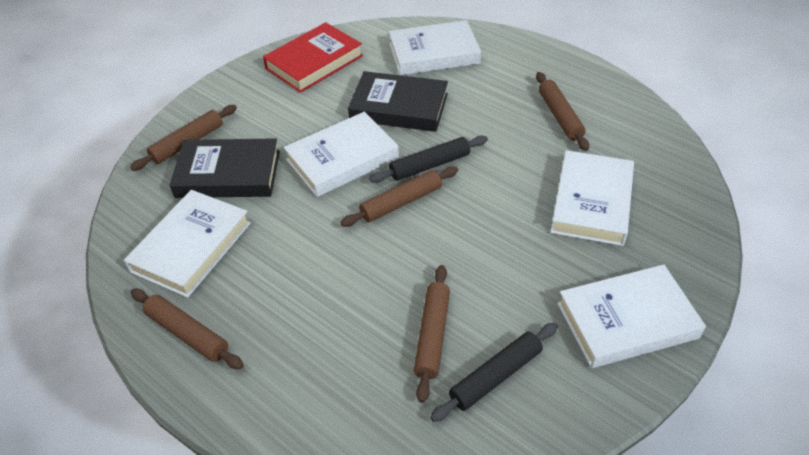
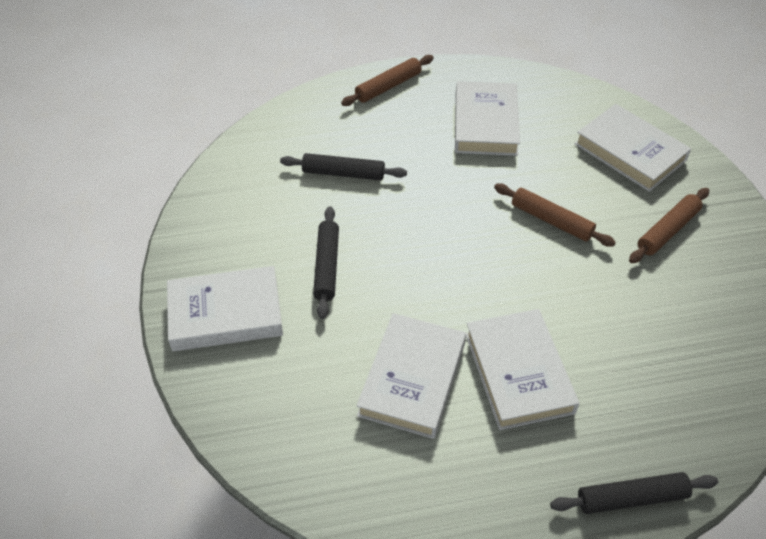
black book: 2 -> 0
black rolling pin: 2 -> 3
brown rolling pin: 5 -> 3
red book: 1 -> 0

